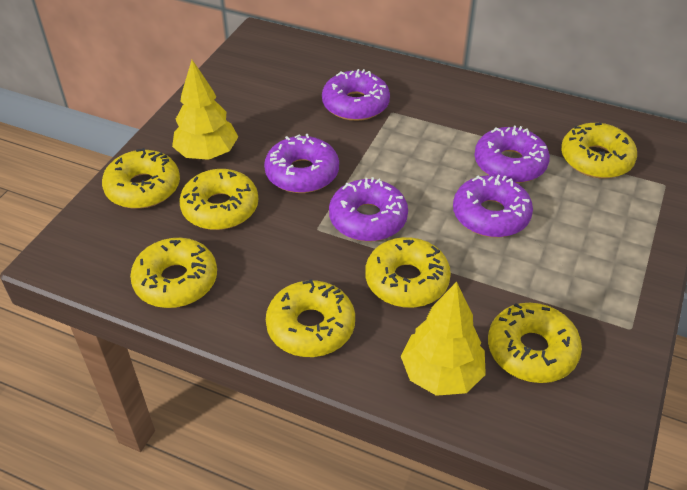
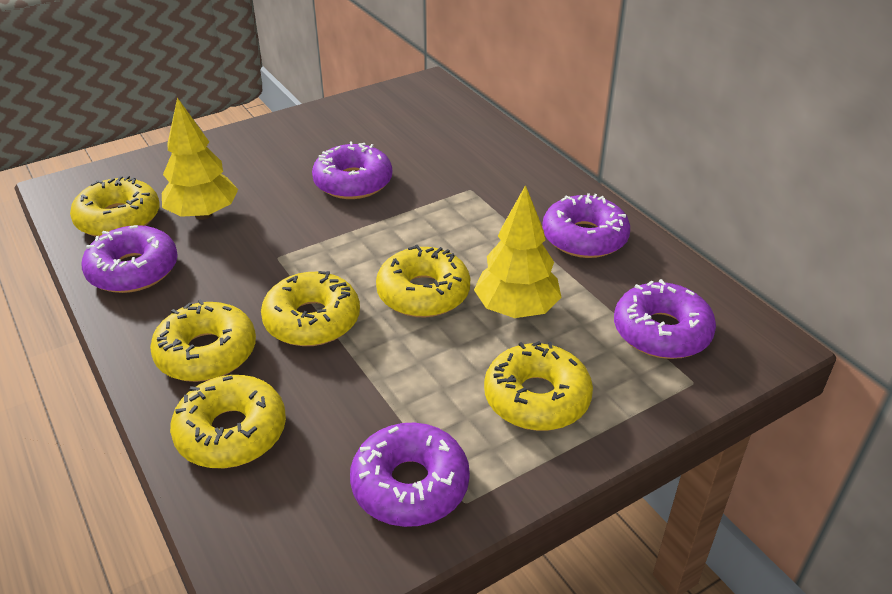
yellow donut: 7 -> 6

